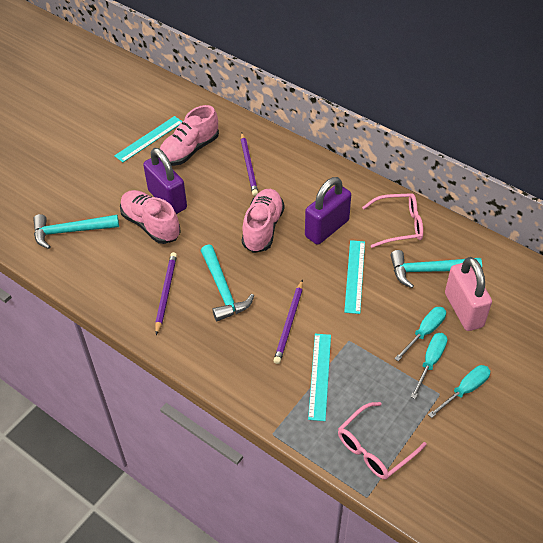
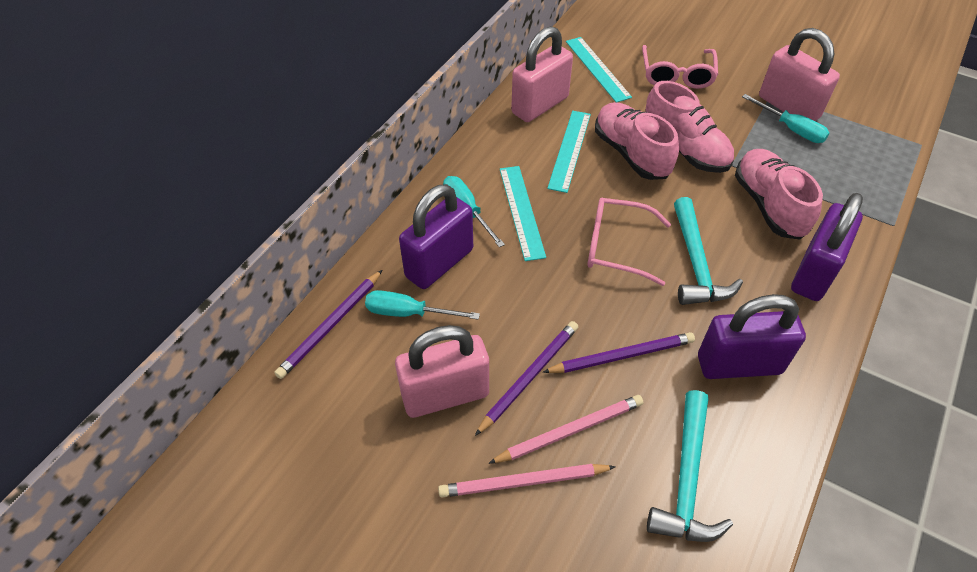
pink padlock: 1 -> 3
pink pencil: 0 -> 2
purple padlock: 2 -> 3
turquoise hammer: 3 -> 2

